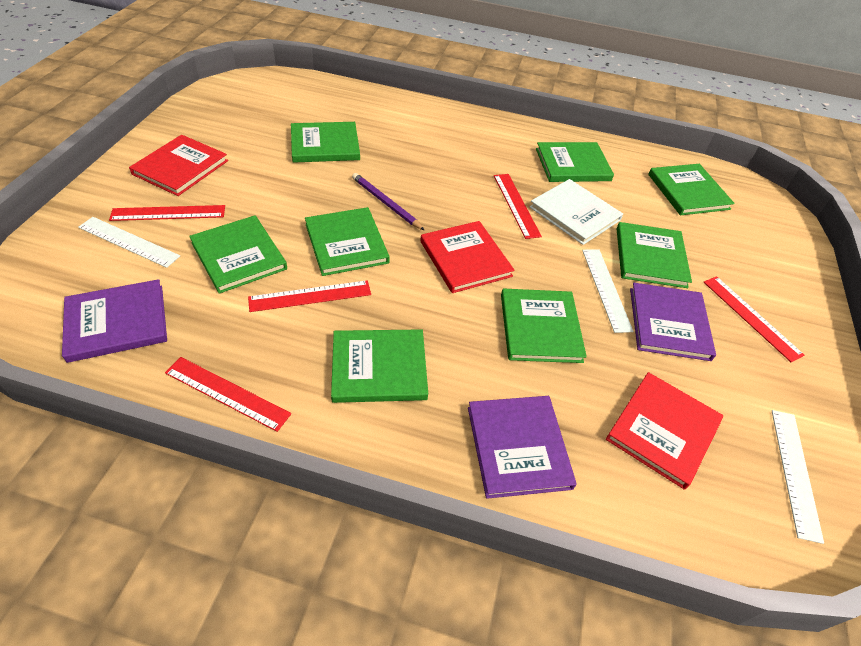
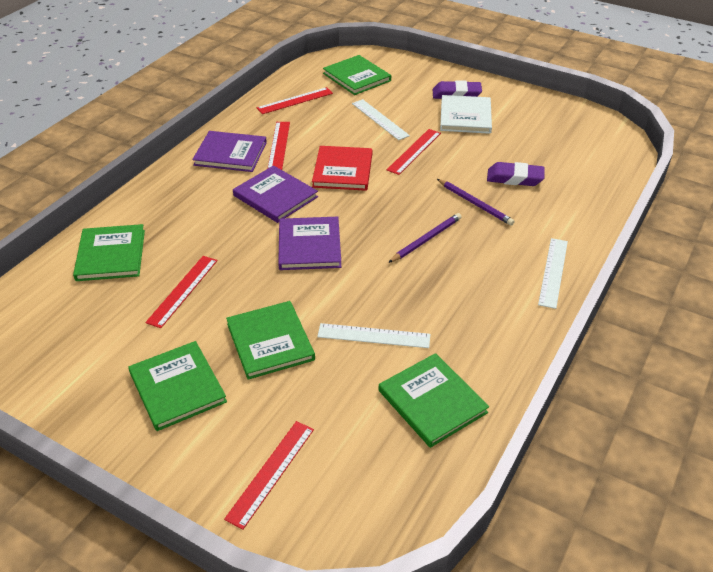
green book: 8 -> 5
purple eraser: 0 -> 2
purple pencil: 1 -> 2
red book: 3 -> 1

